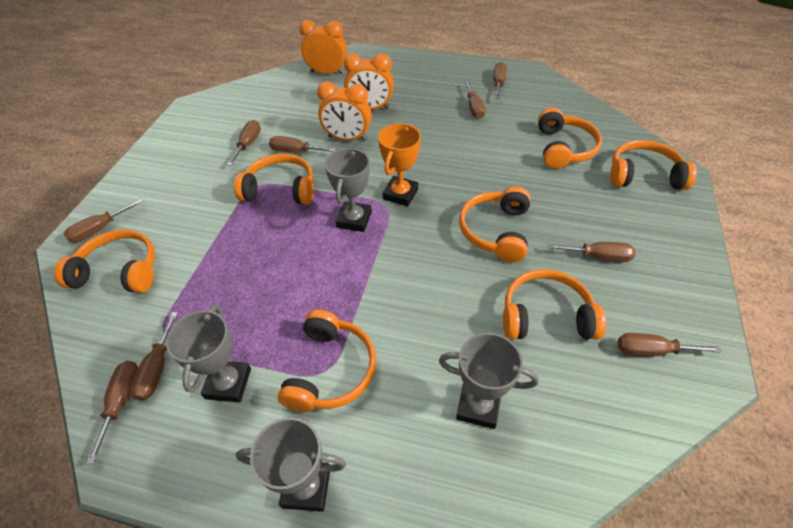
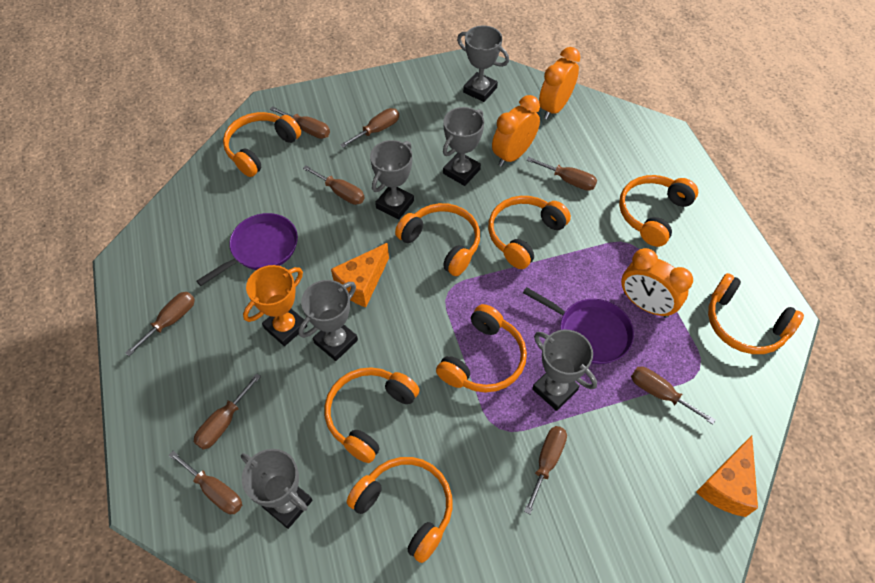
grey trophy: 4 -> 6
orange cheese: 0 -> 2
orange headphones: 7 -> 8
purple pan: 0 -> 2

